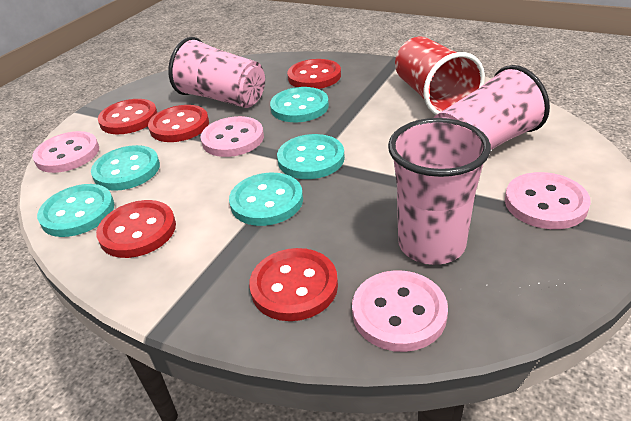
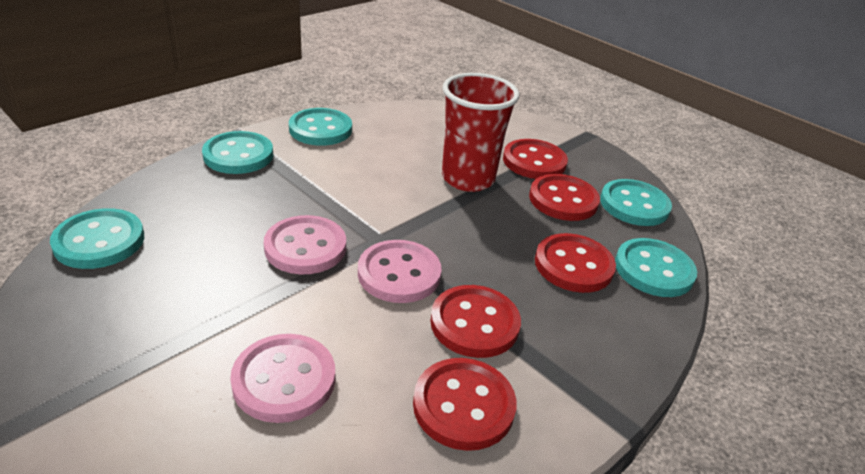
pink button: 4 -> 3
pink cup: 3 -> 0

